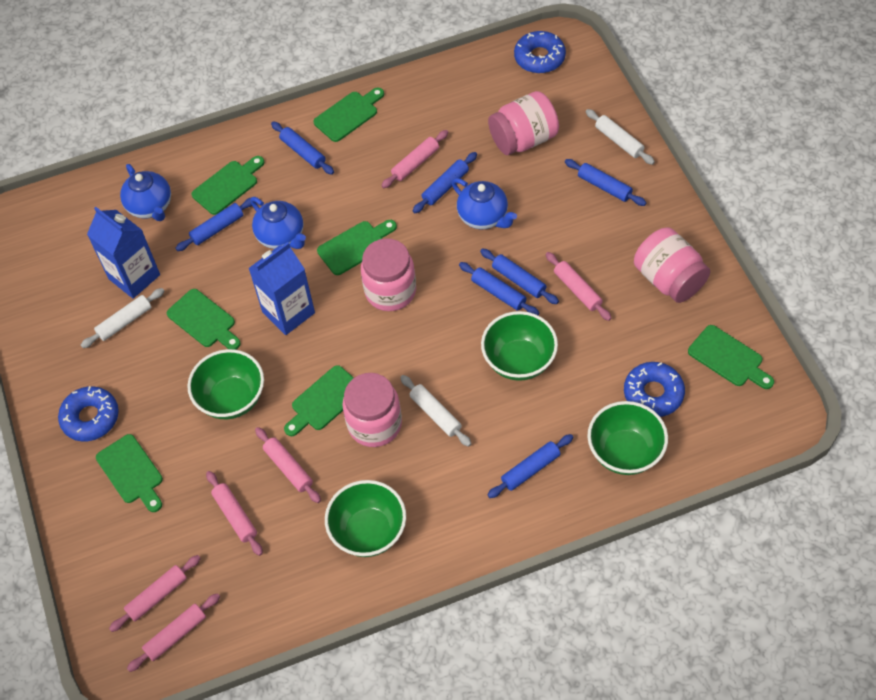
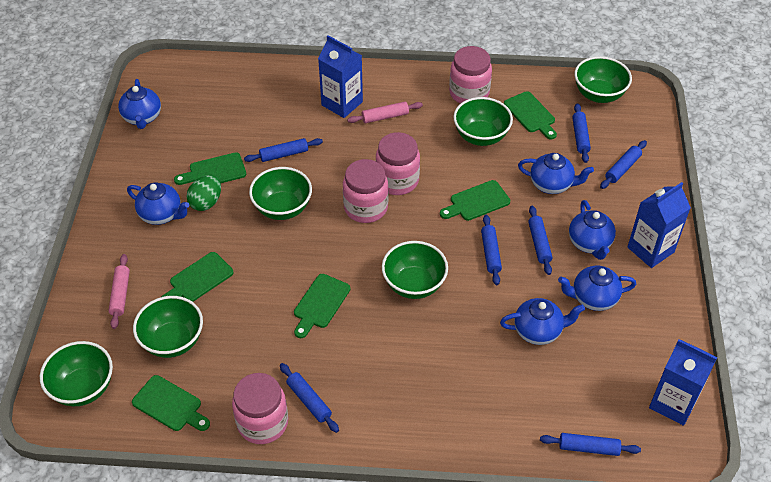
blue carton: 2 -> 3
blue donut: 3 -> 0
blue teapot: 3 -> 6
green bowl: 4 -> 6
green cutting board: 7 -> 6
green egg: 0 -> 1
pink rolling pin: 6 -> 2
white rolling pin: 3 -> 0

